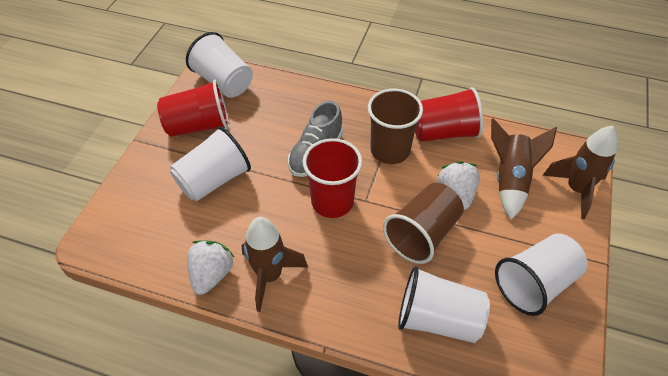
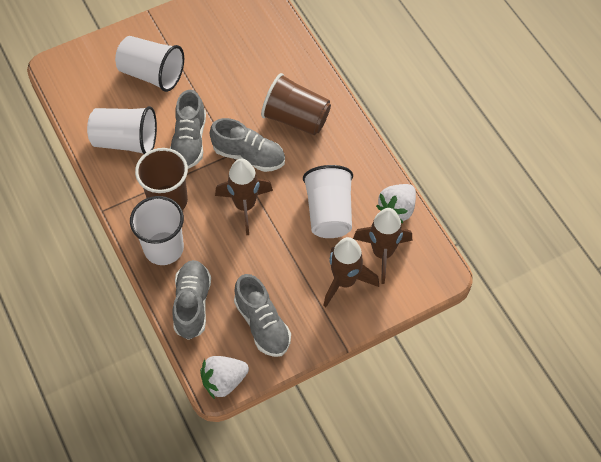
grey shoe: 1 -> 4
red cup: 3 -> 0

